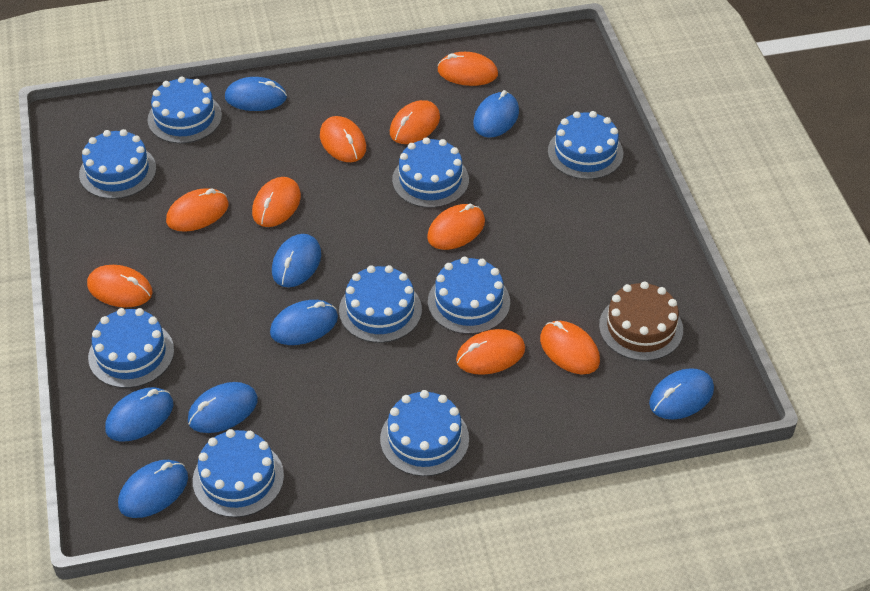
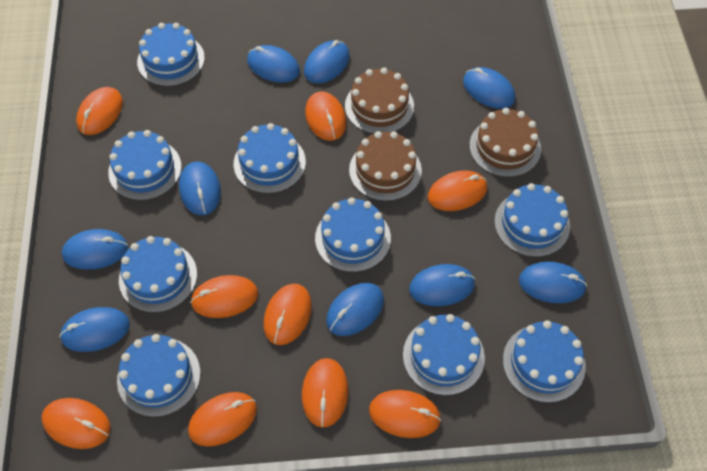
blue mouse: 8 -> 9
brown cake: 1 -> 3

